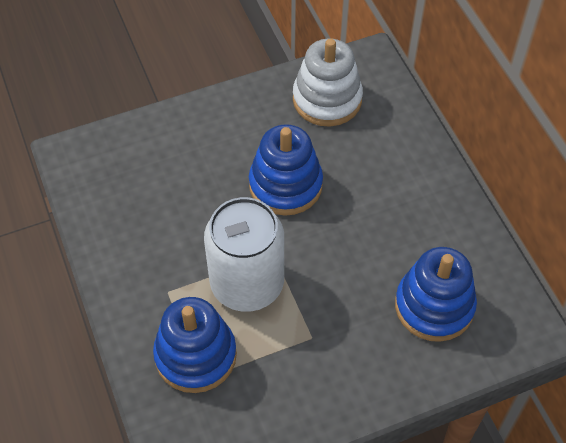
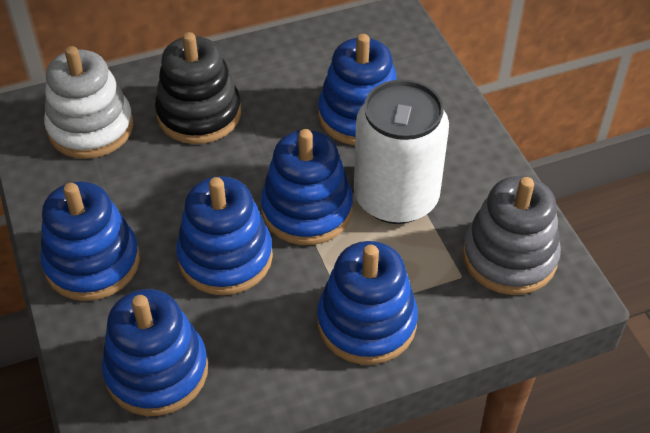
black stacking toy: 0 -> 1
blue stacking toy: 3 -> 6
grey stacking toy: 0 -> 1

